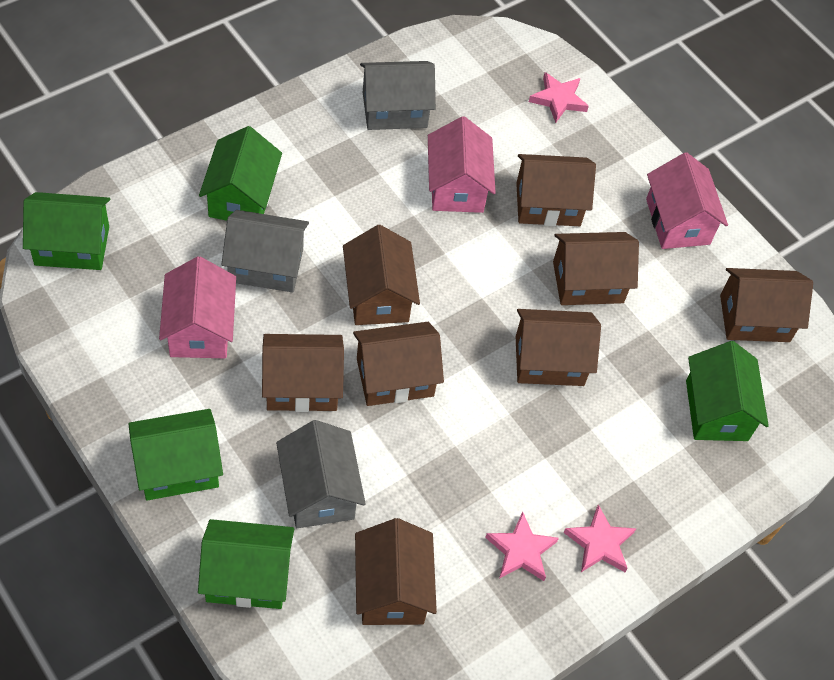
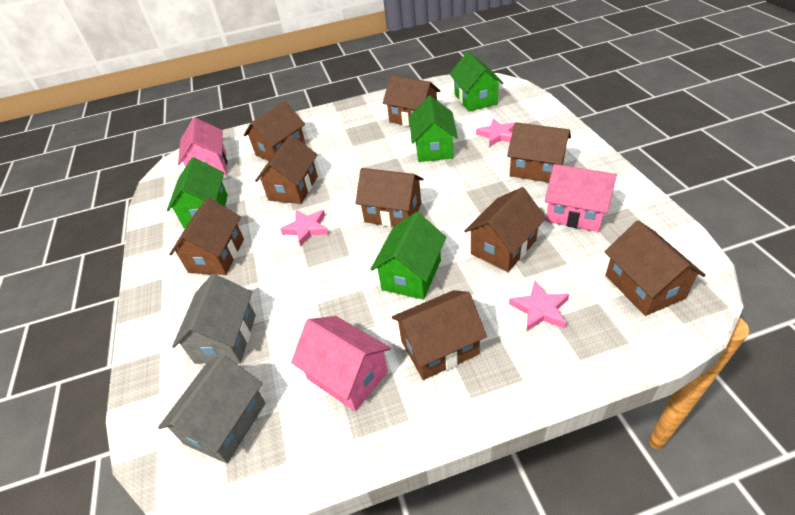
brown house: 8 -> 9
green house: 5 -> 4
grey house: 3 -> 2

